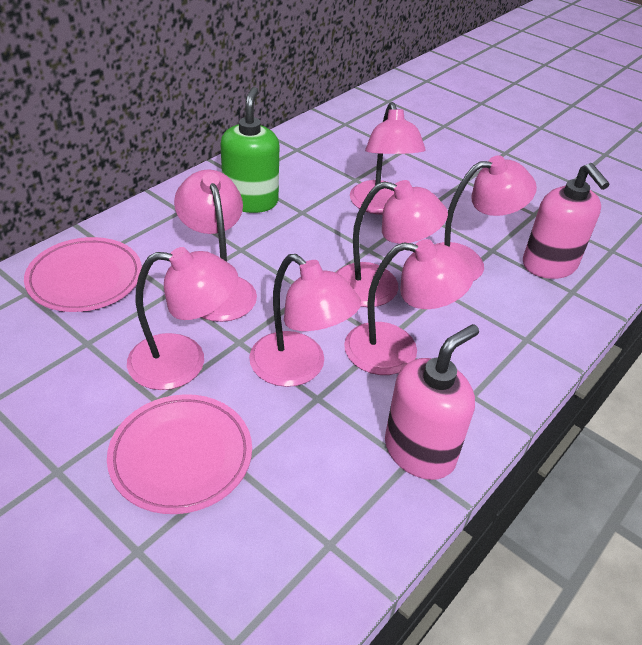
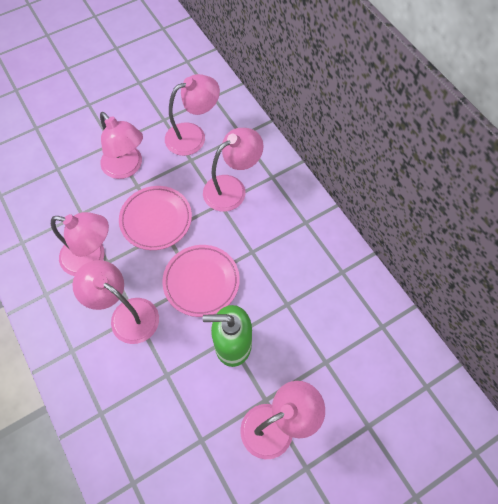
pink lamp: 7 -> 6
pink soap dispenser: 2 -> 0

